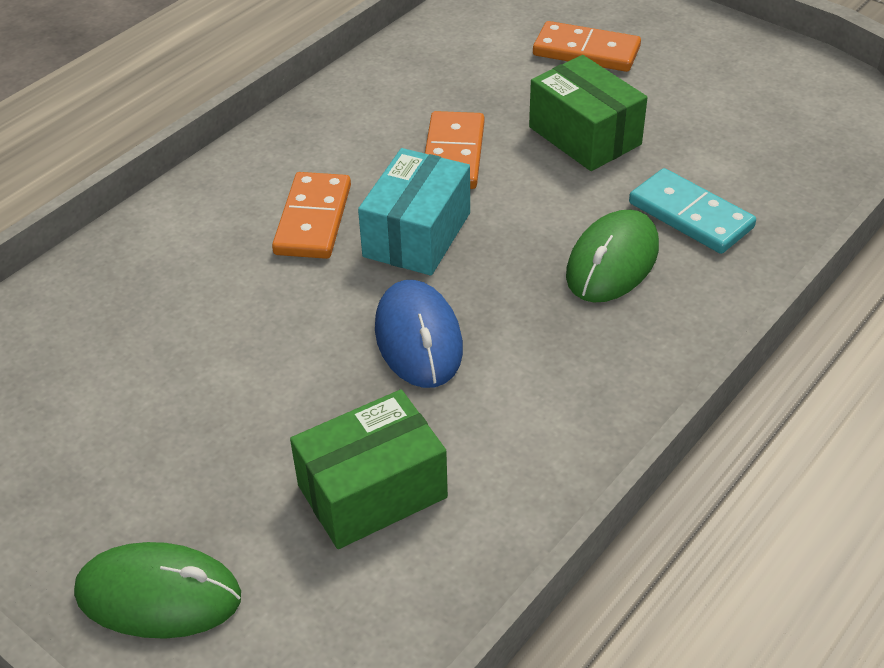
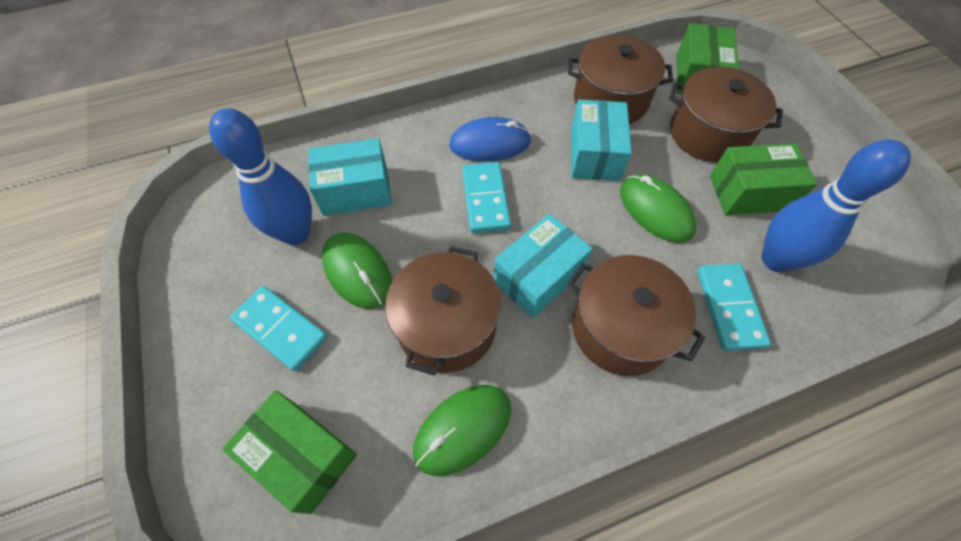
blue bowling pin: 0 -> 2
brown pot: 0 -> 4
green box: 2 -> 3
green mouse: 2 -> 3
orange domino: 3 -> 0
turquoise box: 1 -> 3
turquoise domino: 1 -> 3

